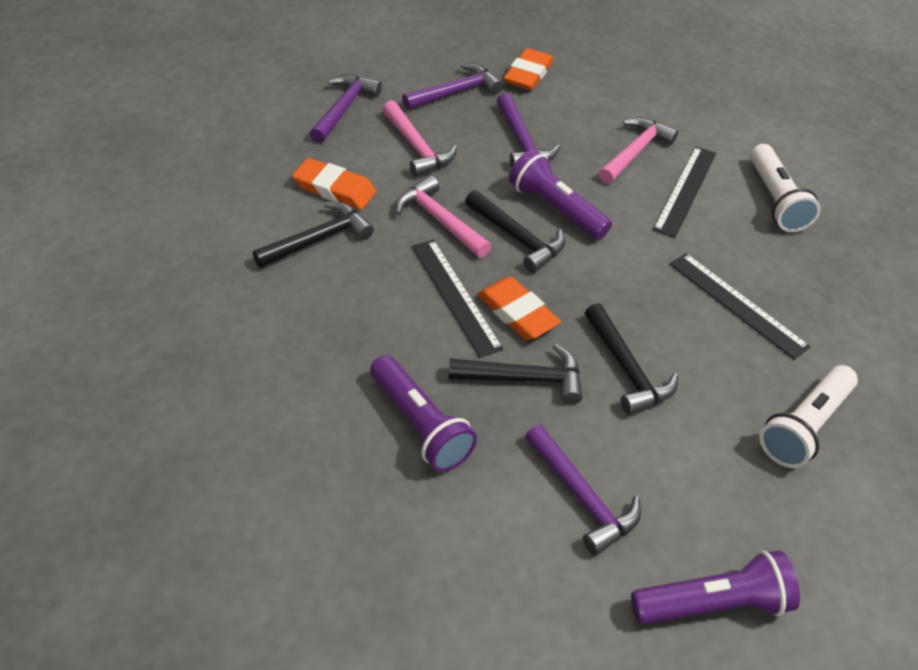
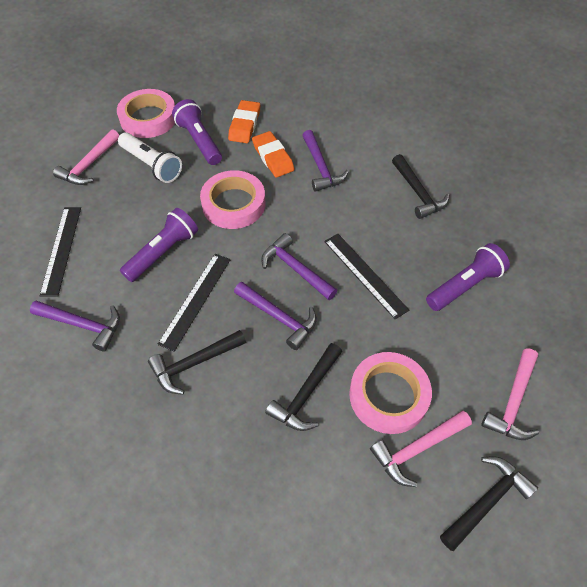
orange eraser: 3 -> 2
pink tape: 0 -> 3
white flashlight: 2 -> 1

